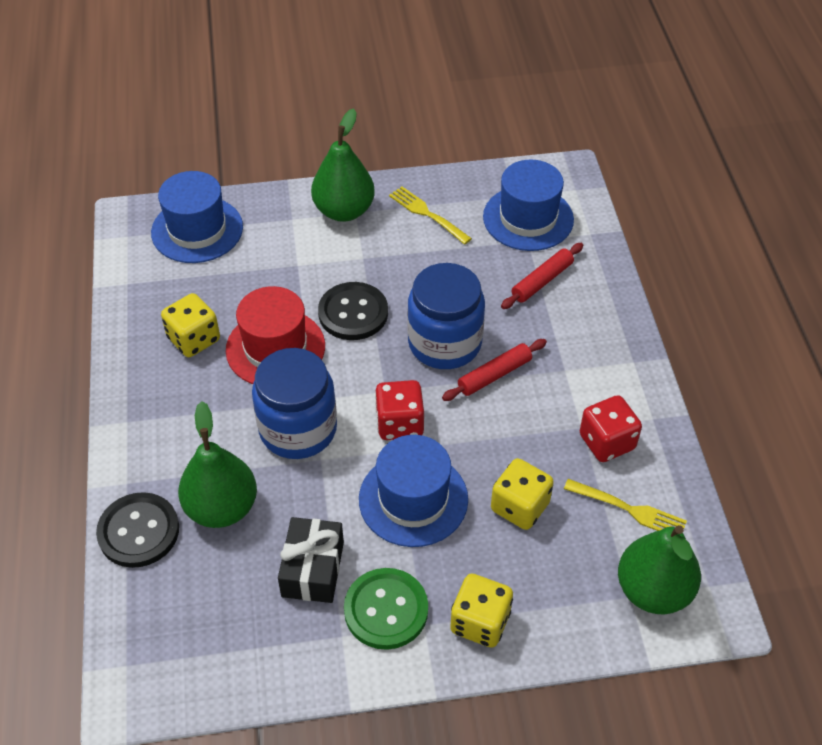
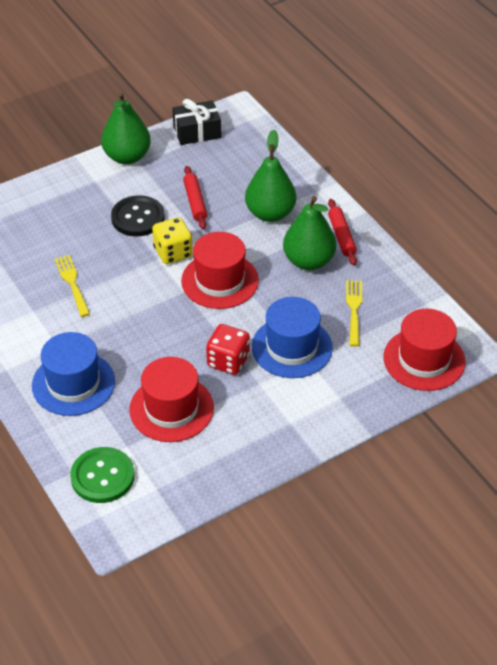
black button: 2 -> 1
blue hat: 3 -> 2
blue jar: 2 -> 0
red dice: 2 -> 1
red hat: 1 -> 3
yellow dice: 3 -> 1

